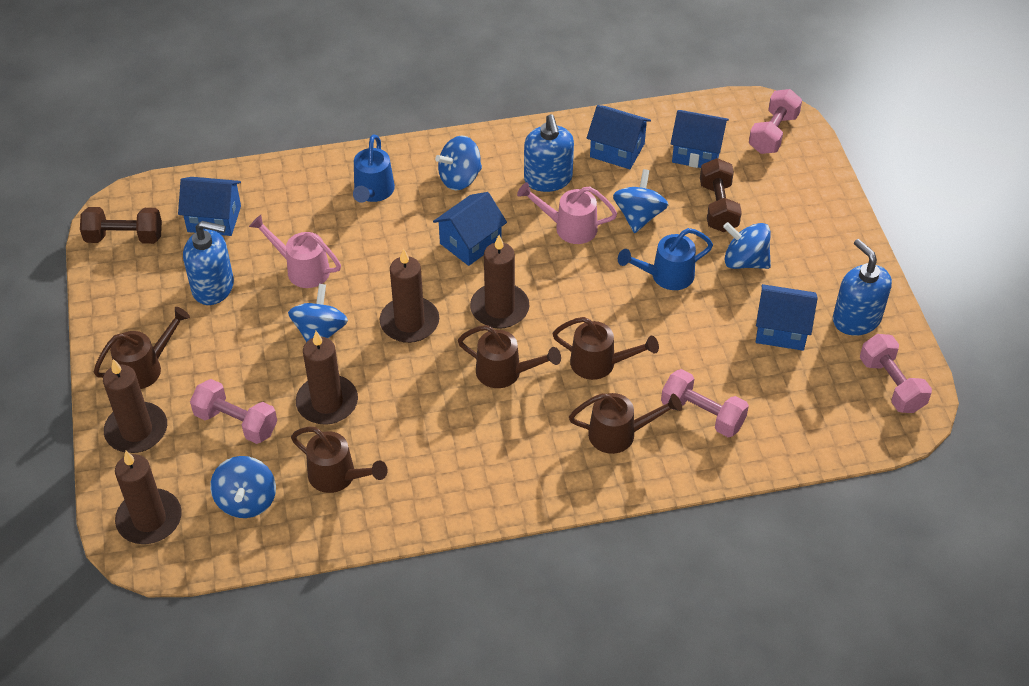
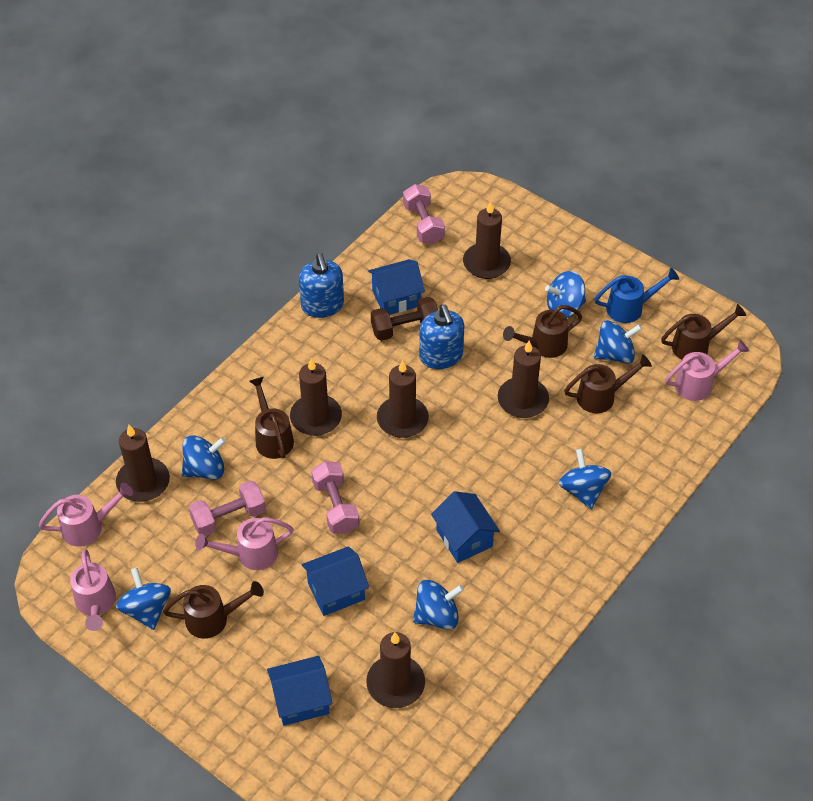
blue house: 5 -> 4
blue soap dispenser: 3 -> 2
blue spinning top: 5 -> 6
blue watering can: 2 -> 1
brown candle: 5 -> 6
brown dumbbell: 2 -> 1
pink dumbbell: 4 -> 3
pink watering can: 2 -> 4

